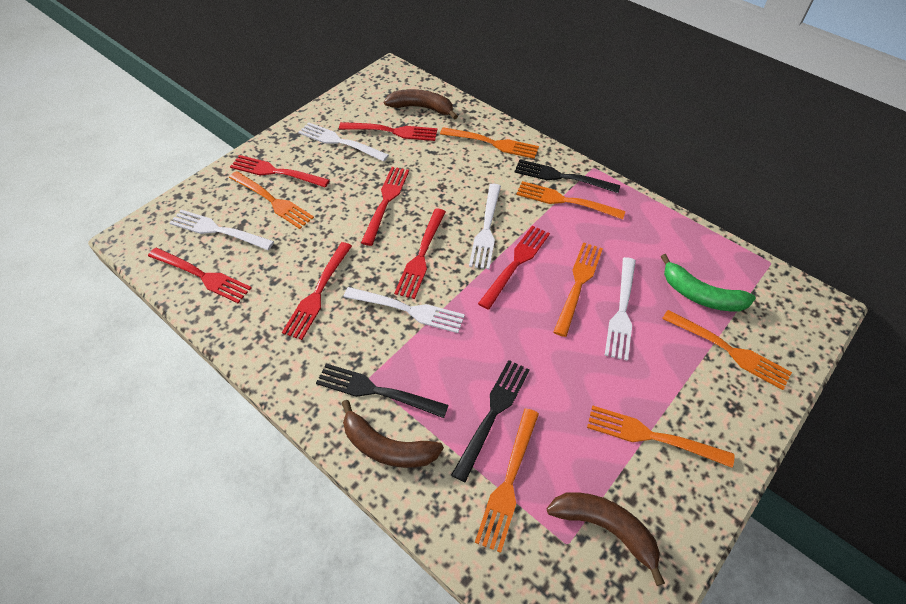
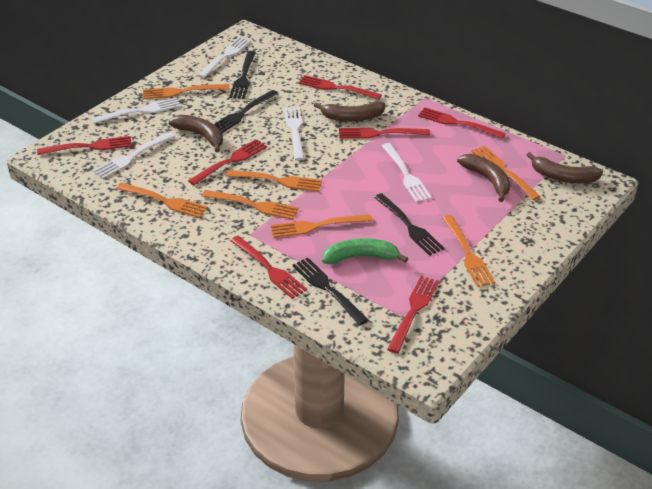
black fork: 3 -> 4
brown banana: 3 -> 4

